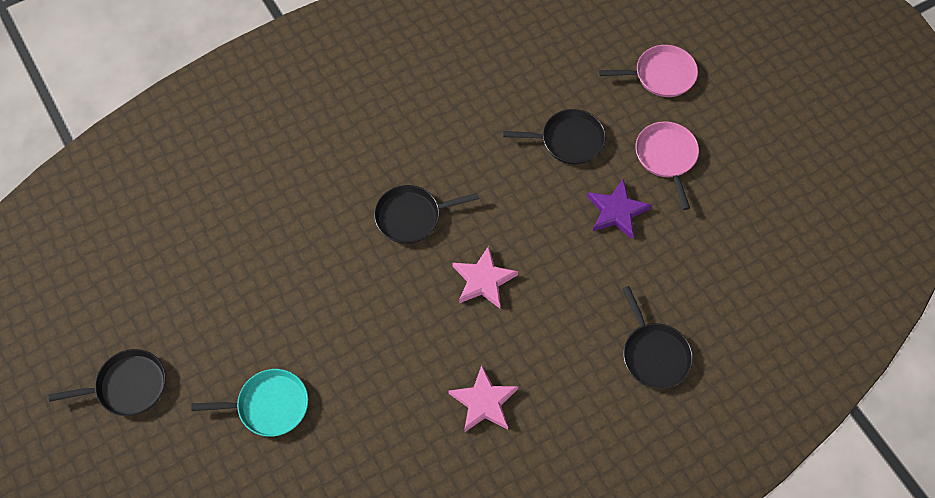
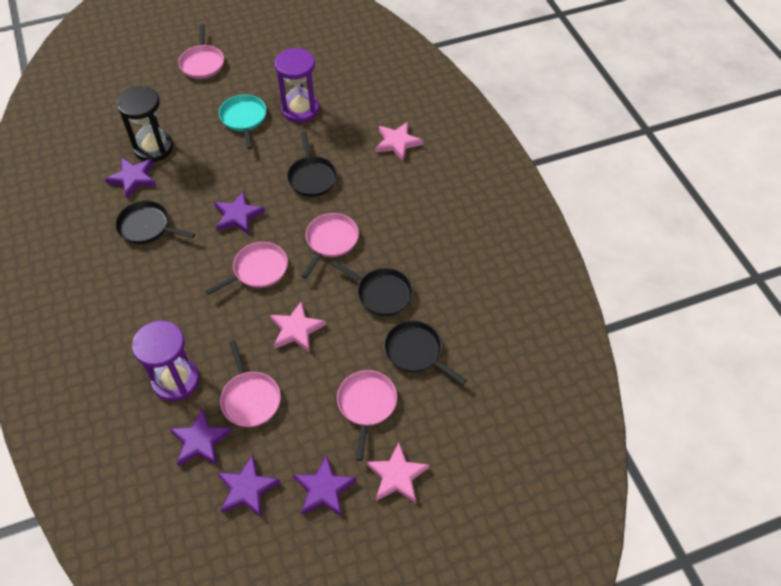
black hourglass: 0 -> 1
pink pan: 2 -> 5
pink star: 2 -> 3
purple hourglass: 0 -> 2
purple star: 1 -> 5

